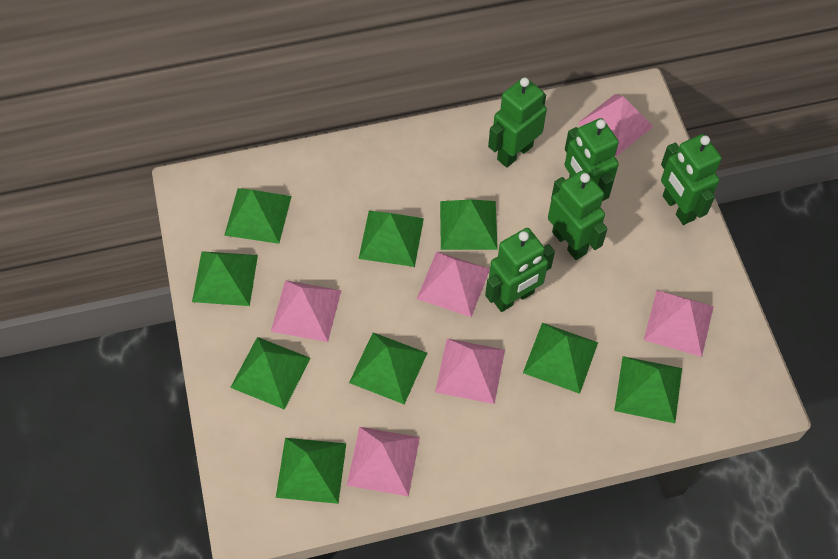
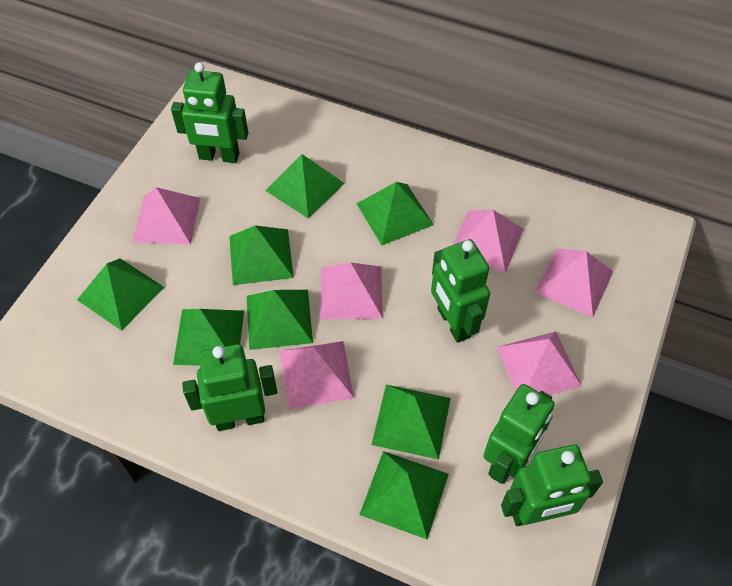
green pyramid: 9 -> 8

